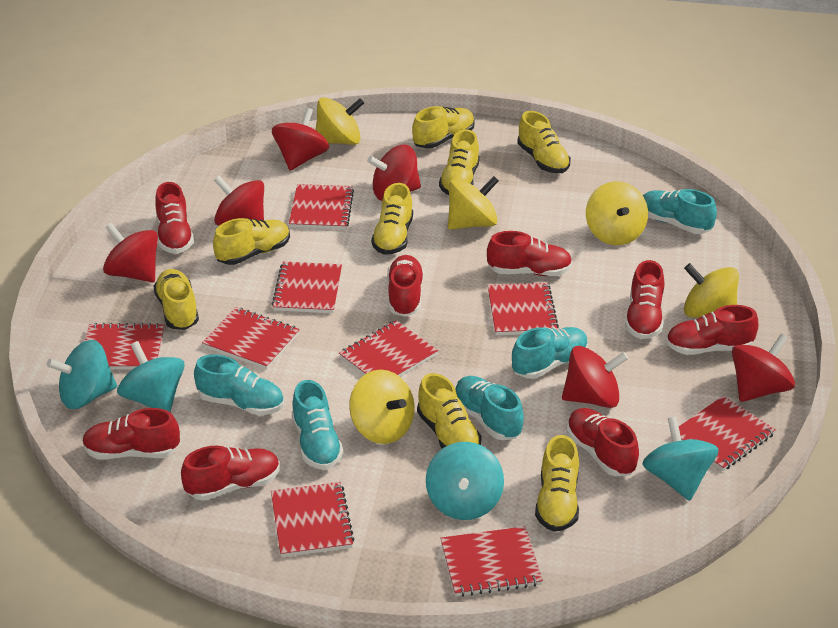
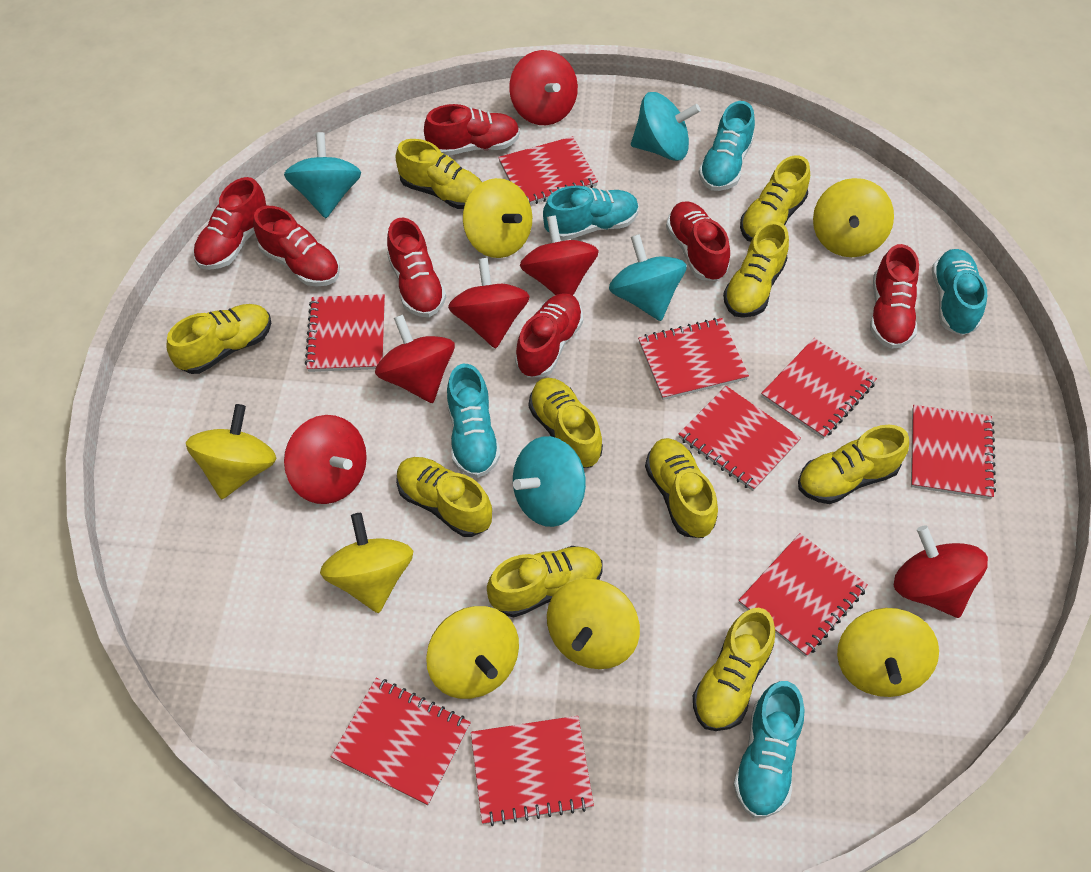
red shoe: 8 -> 7
yellow shoe: 8 -> 10
yellow spinning top: 5 -> 7

